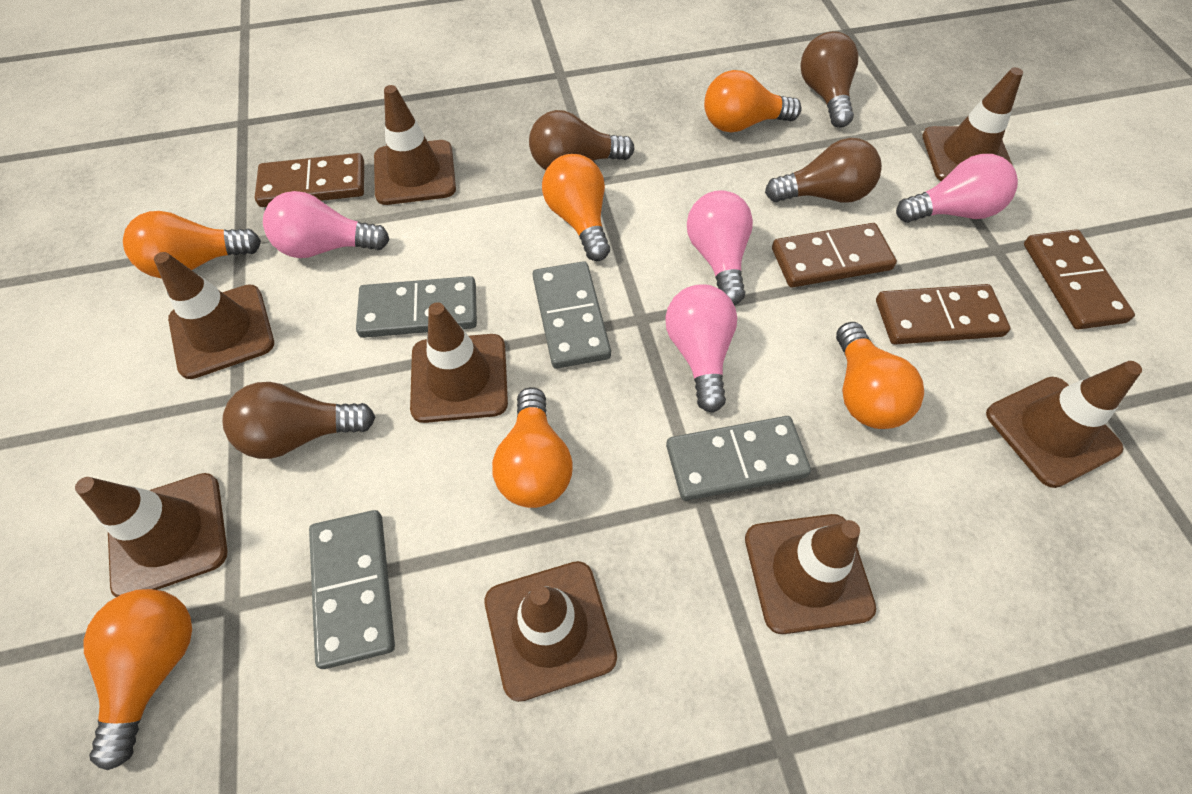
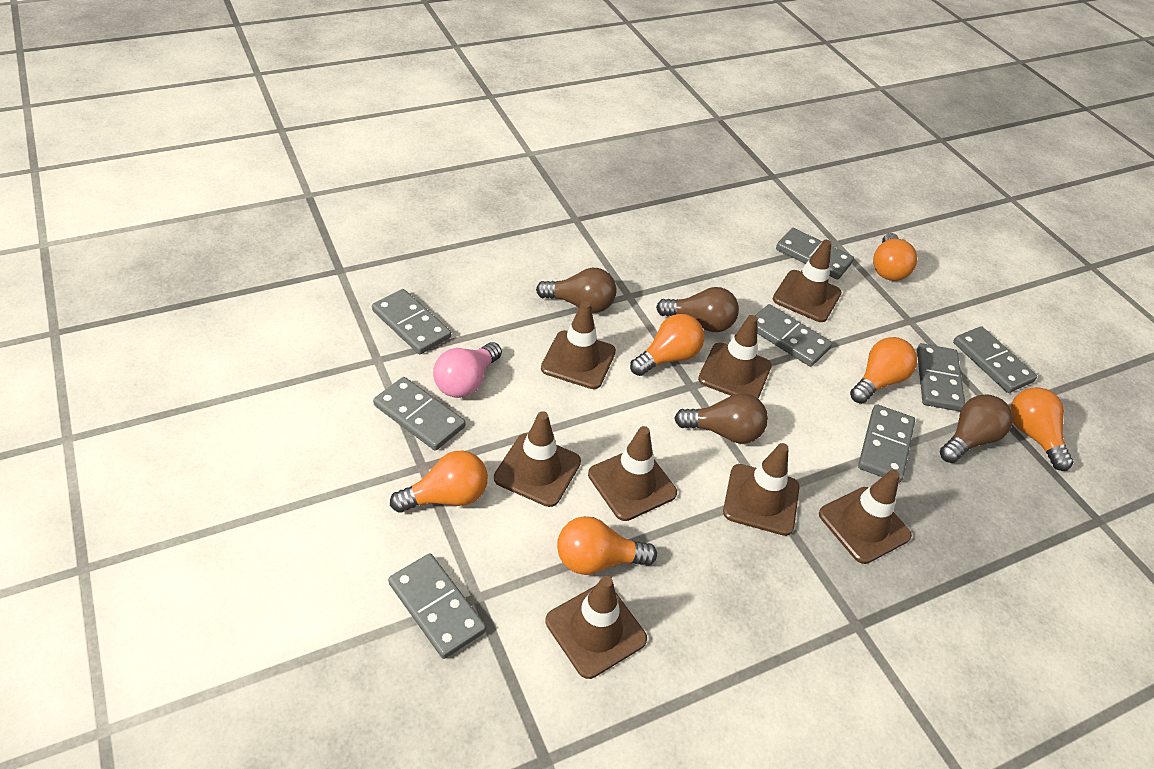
brown domino: 4 -> 0
grey domino: 4 -> 8
pink light bulb: 4 -> 1

